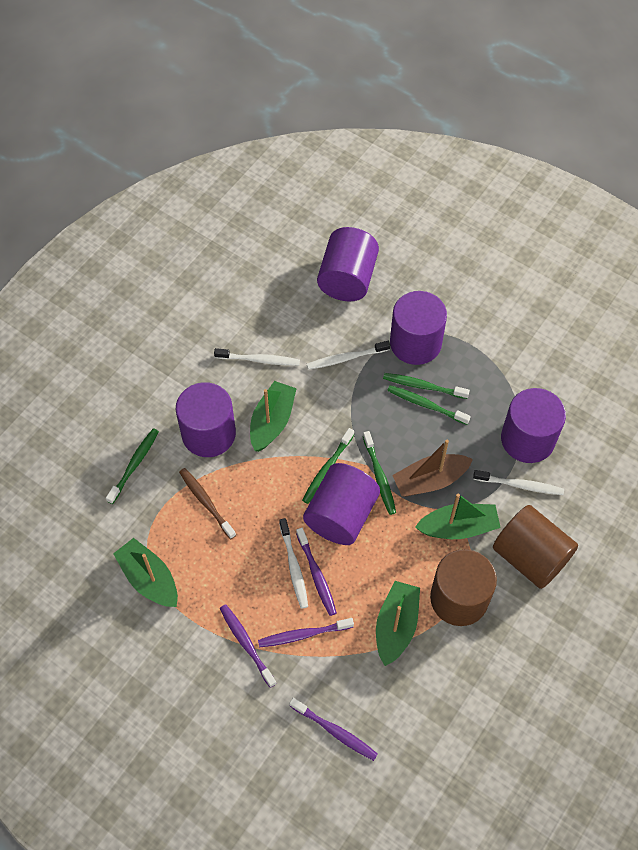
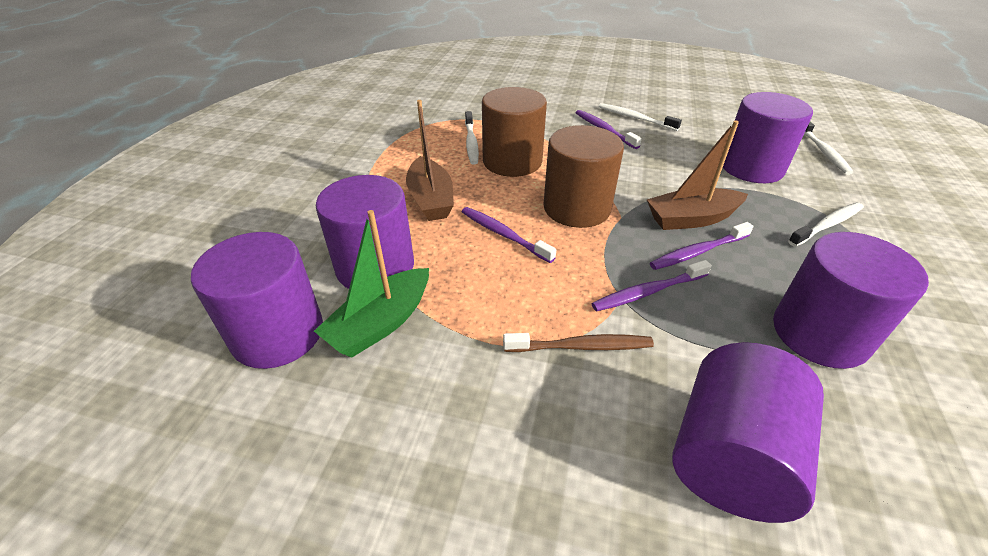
brown boat: 1 -> 2
green boat: 4 -> 1
green toothbrush: 5 -> 0

